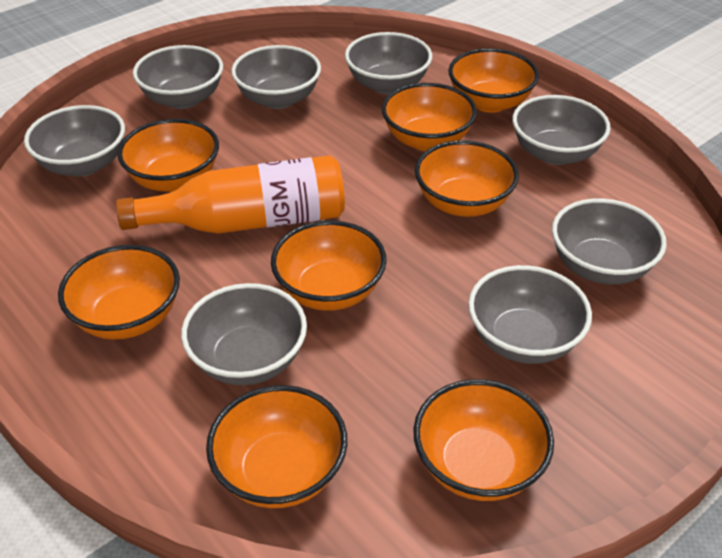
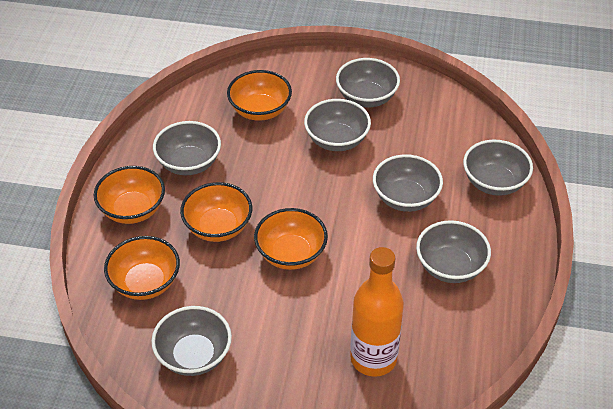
grey bowl: 8 -> 7
orange bowl: 8 -> 5

